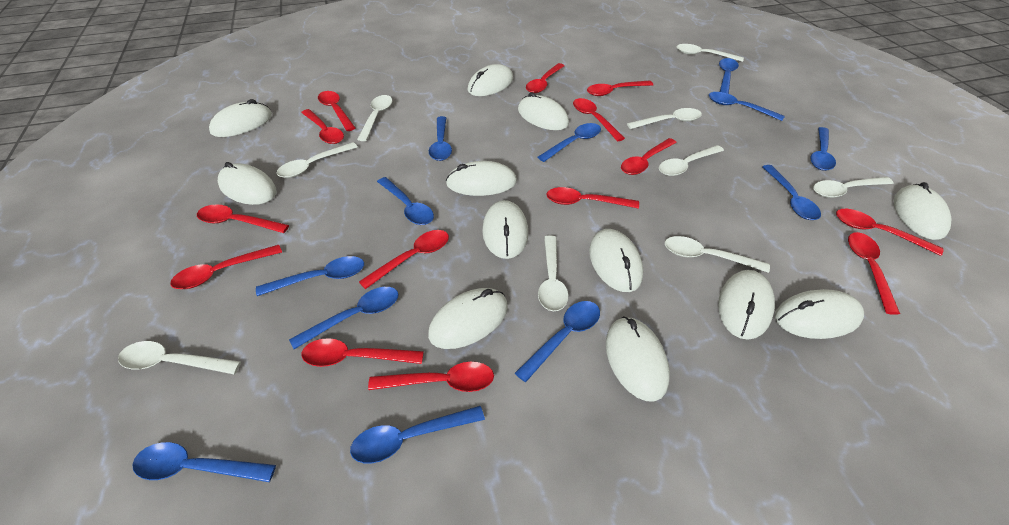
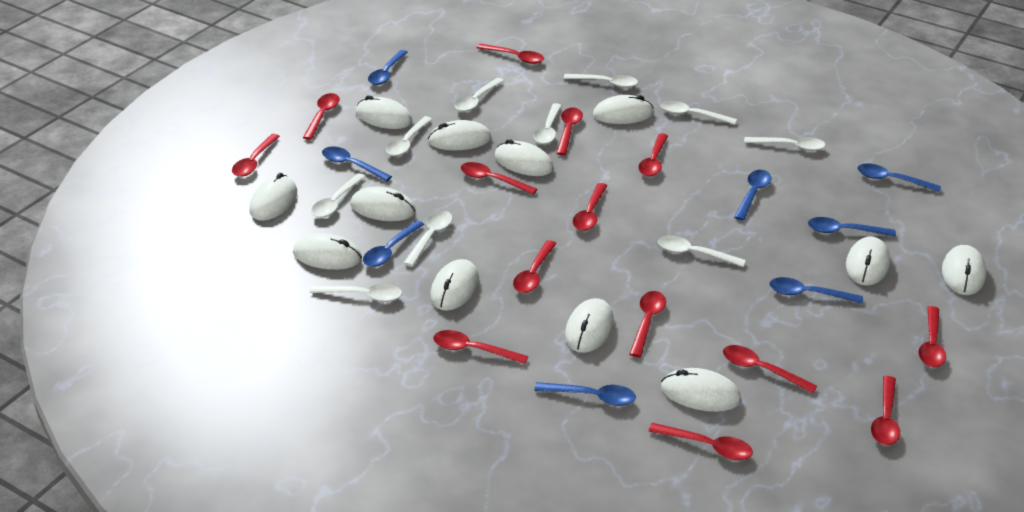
blue spoon: 12 -> 8
white spoon: 9 -> 10

